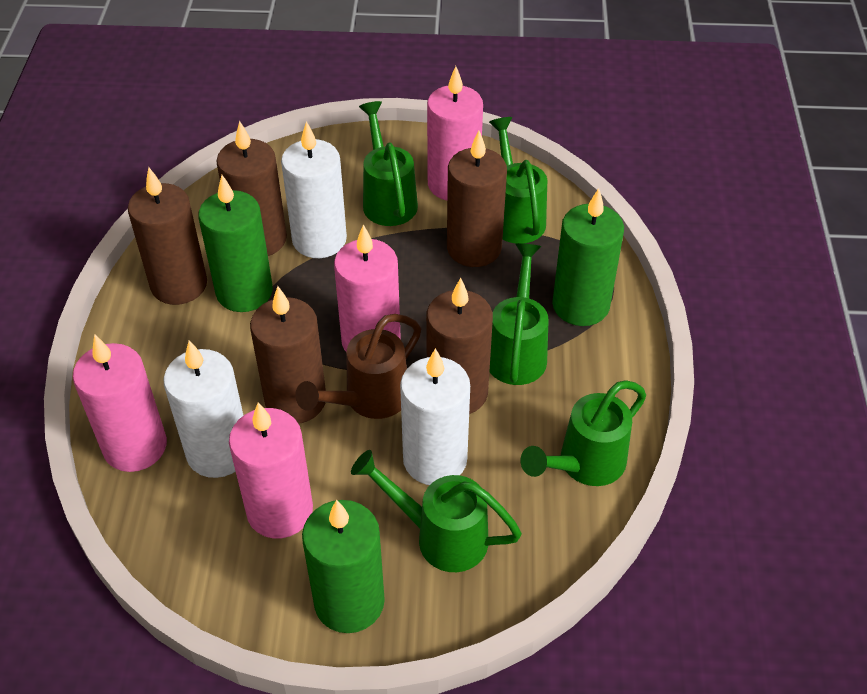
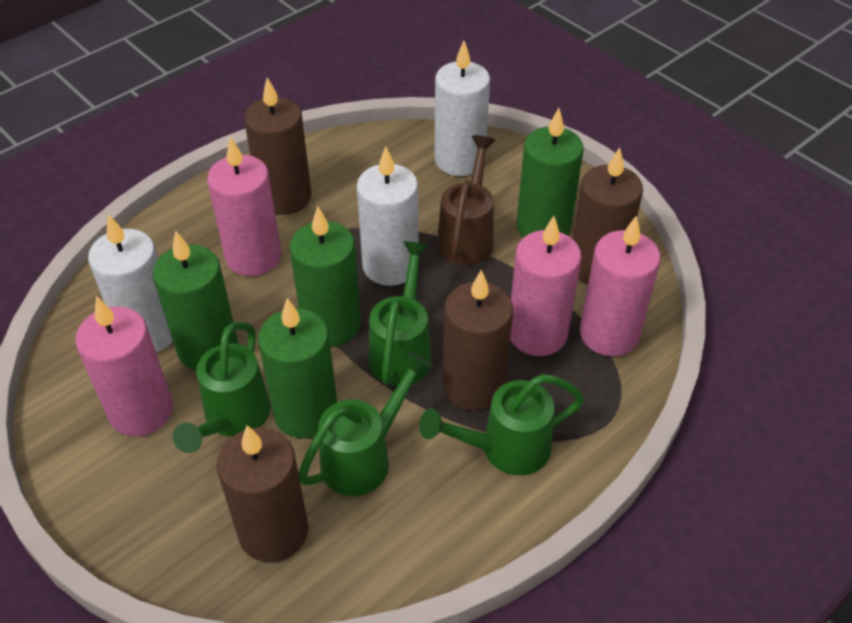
brown candle: 5 -> 4
green candle: 3 -> 4
green watering can: 5 -> 4

